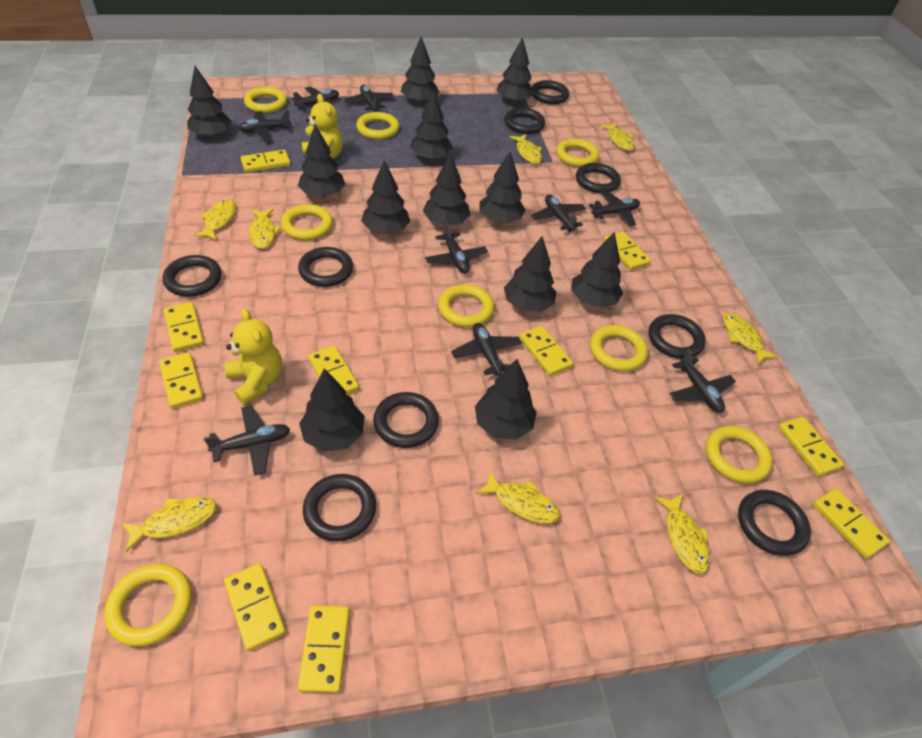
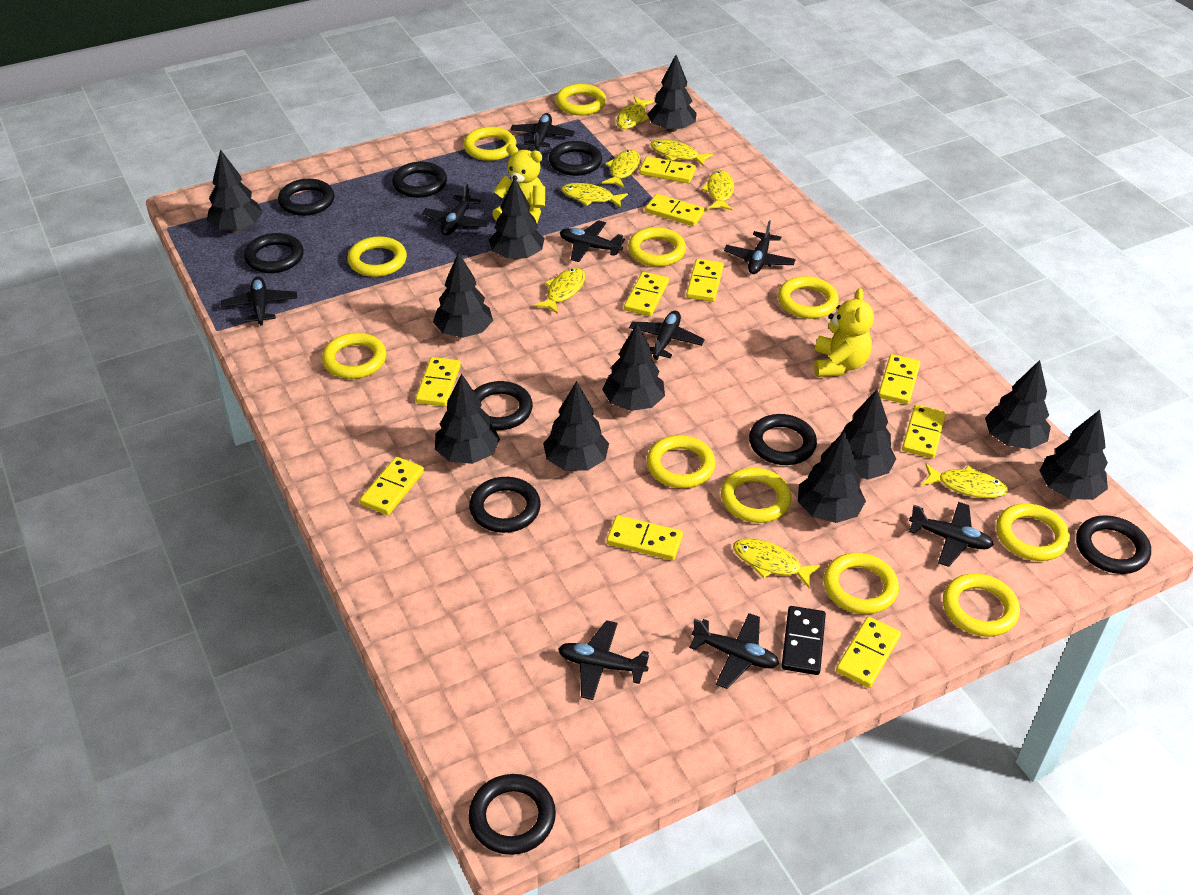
black domino: 0 -> 1
black tree: 12 -> 11
yellow ring: 8 -> 11

